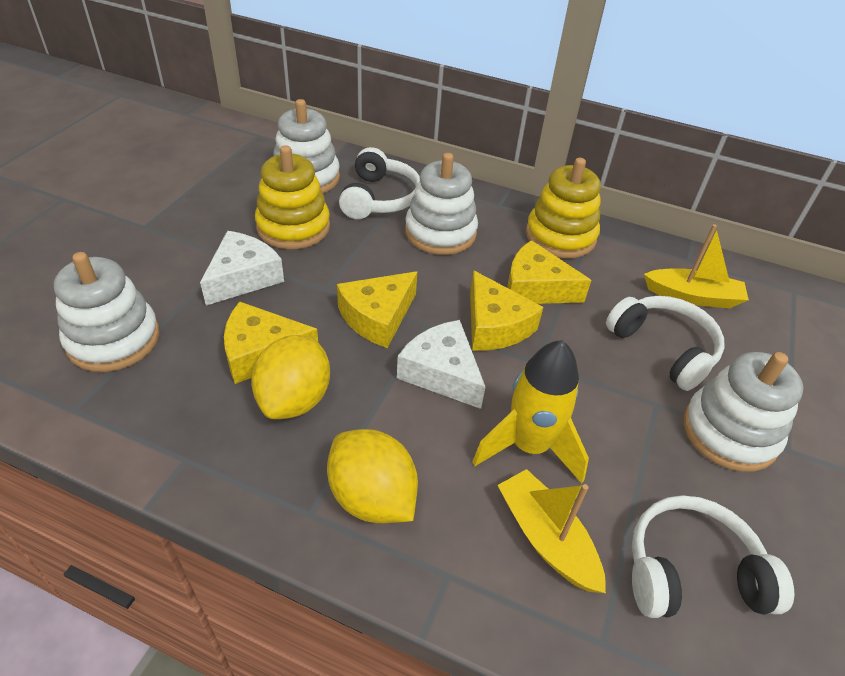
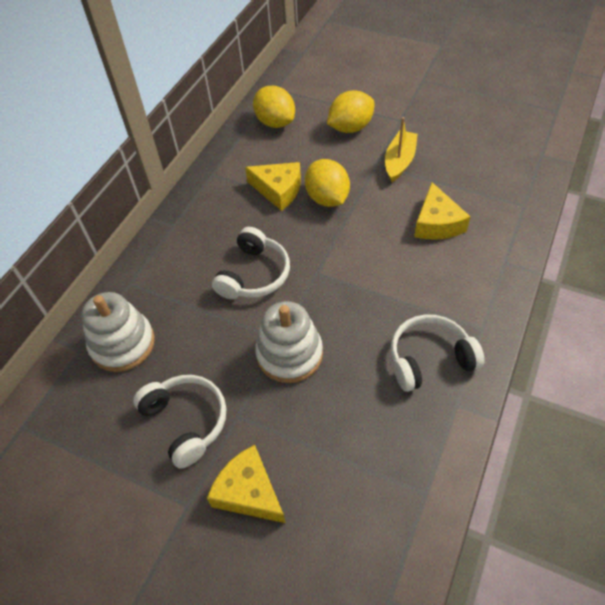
white cheese: 2 -> 0
white stacking toy: 4 -> 2
yellow boat: 2 -> 1
yellow cheese: 4 -> 3
yellow lemon: 2 -> 3
yellow rocket: 1 -> 0
yellow stacking toy: 2 -> 0

